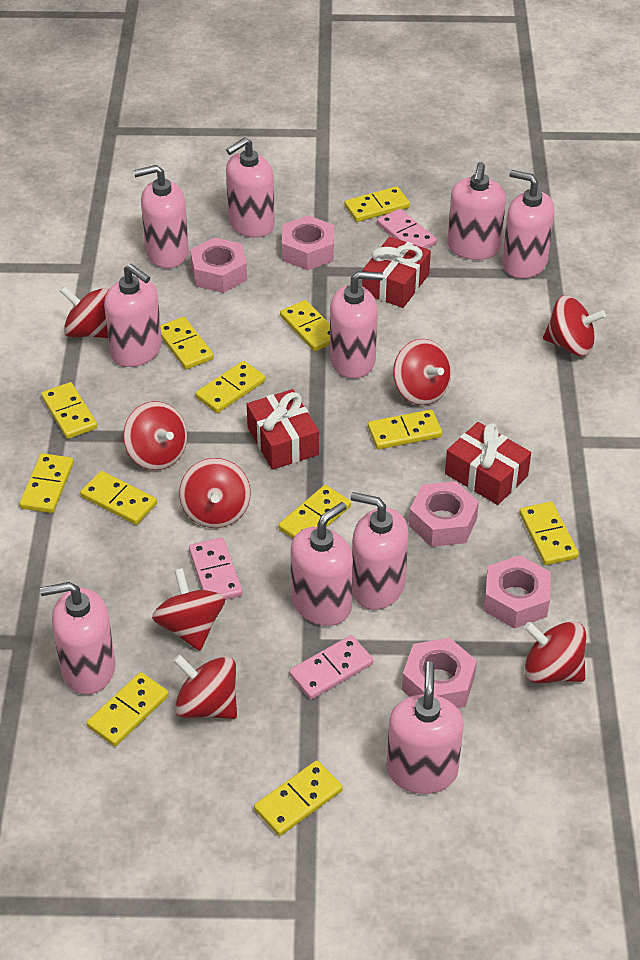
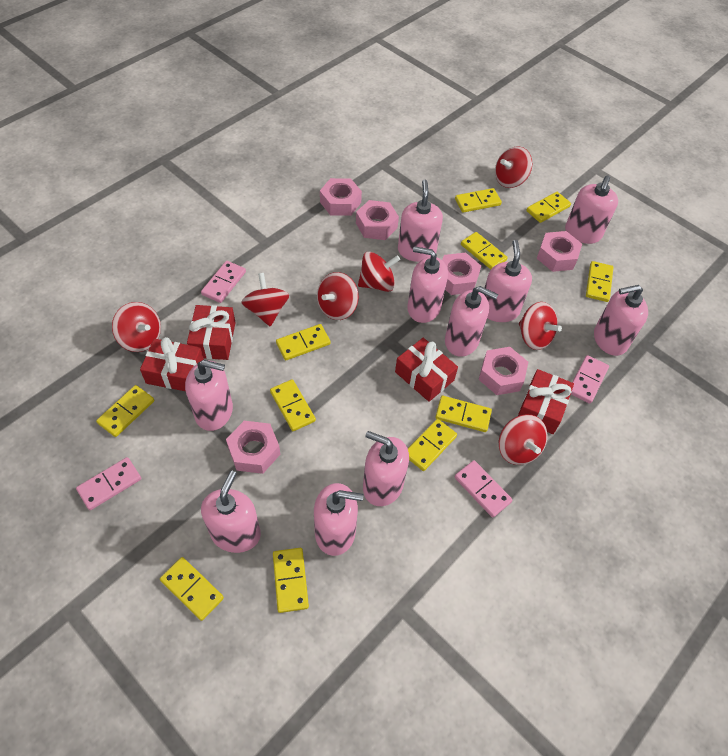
pink domino: 3 -> 4
pink nut: 5 -> 6
red gift: 3 -> 4
red spinning top: 8 -> 7
yellow domino: 12 -> 11

